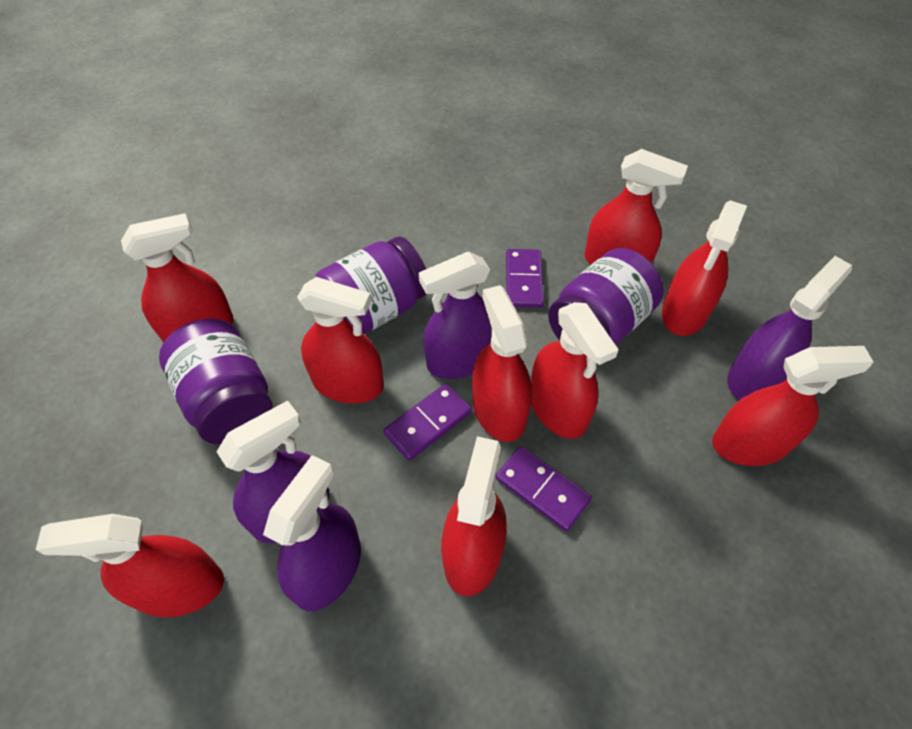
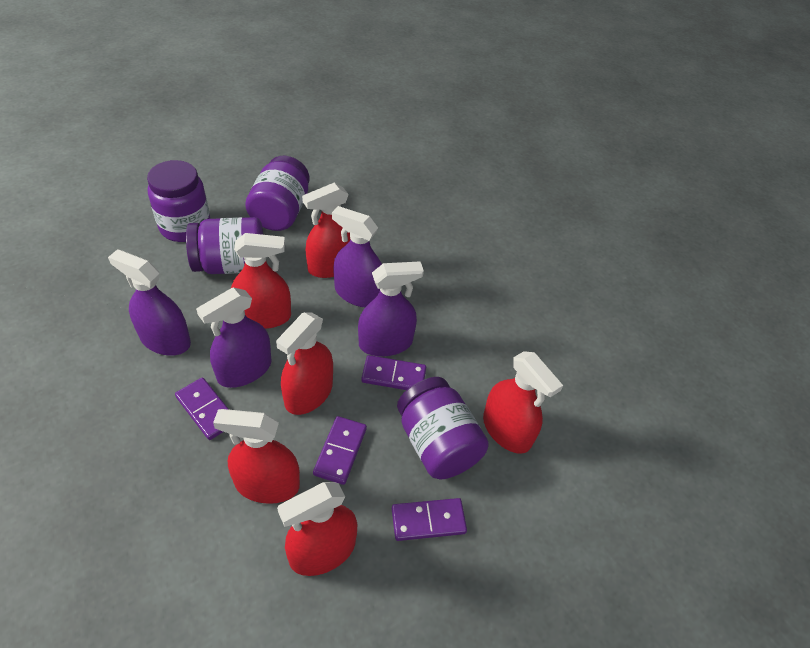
purple domino: 3 -> 4
purple jar: 3 -> 4
red spray bottle: 9 -> 6

